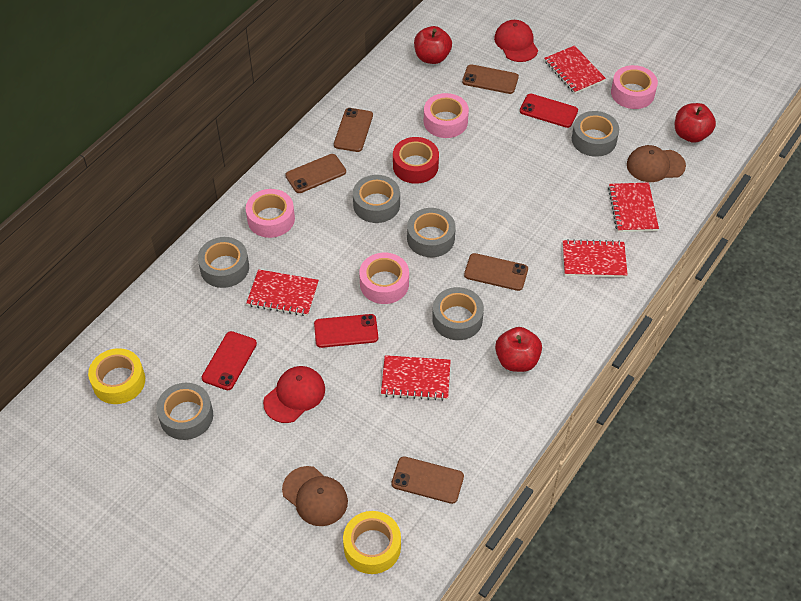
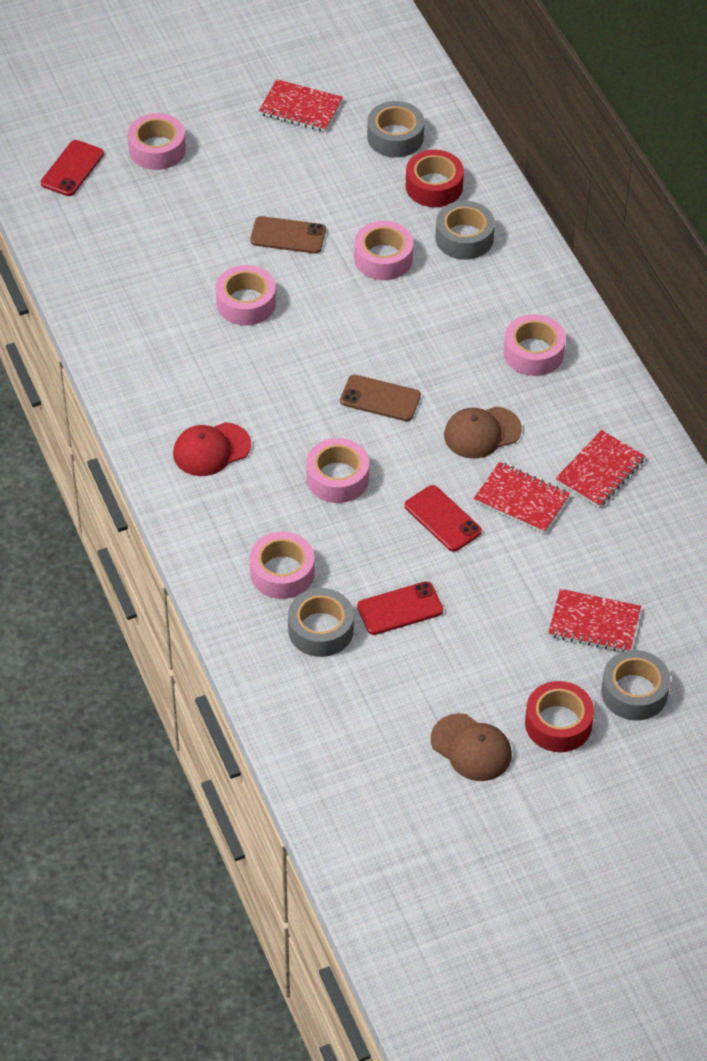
brown phone: 5 -> 2
grey tape: 6 -> 4
pink tape: 4 -> 6
red apple: 3 -> 0
red cap: 2 -> 1
red notebook: 5 -> 4
red tape: 1 -> 2
yellow tape: 2 -> 0

